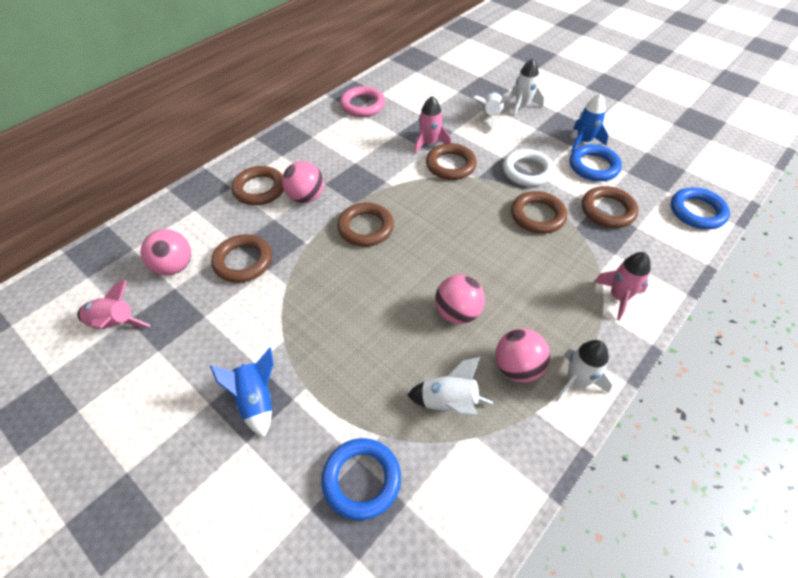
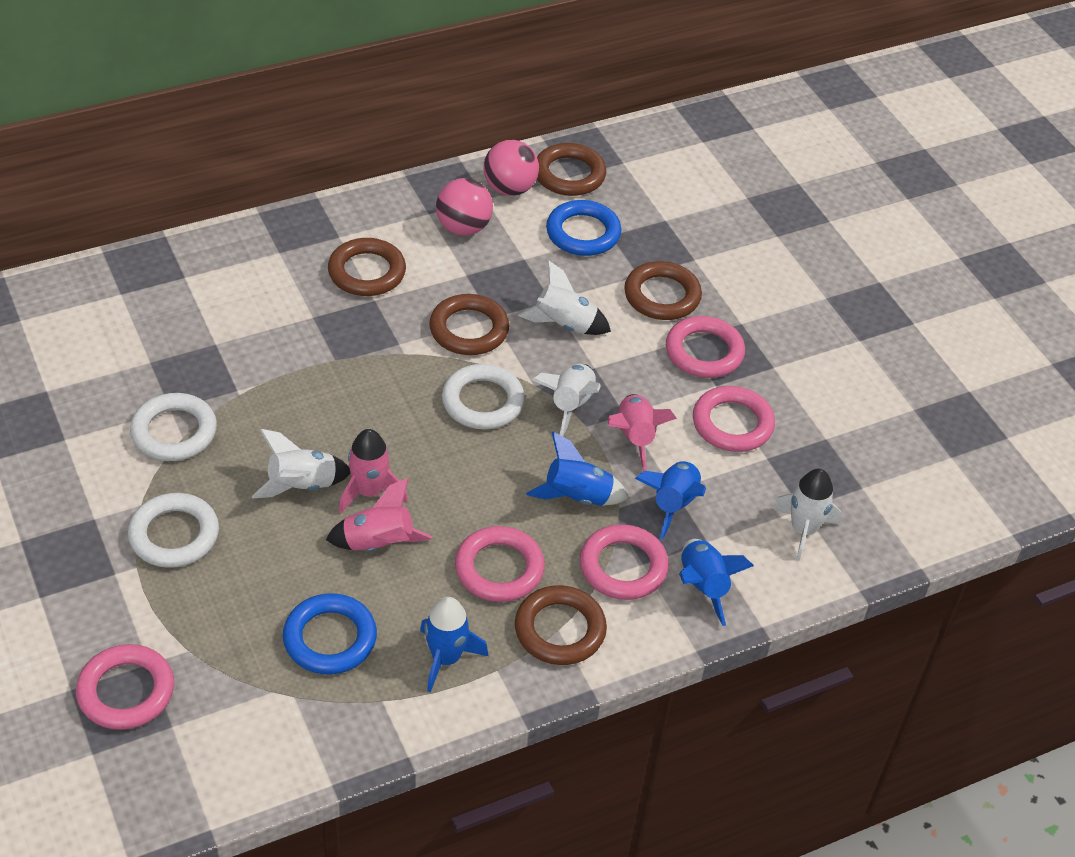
blue ring: 3 -> 2
blue rocket: 2 -> 4
brown ring: 6 -> 5
pink ball: 4 -> 2
pink ring: 1 -> 5
white ring: 1 -> 3

